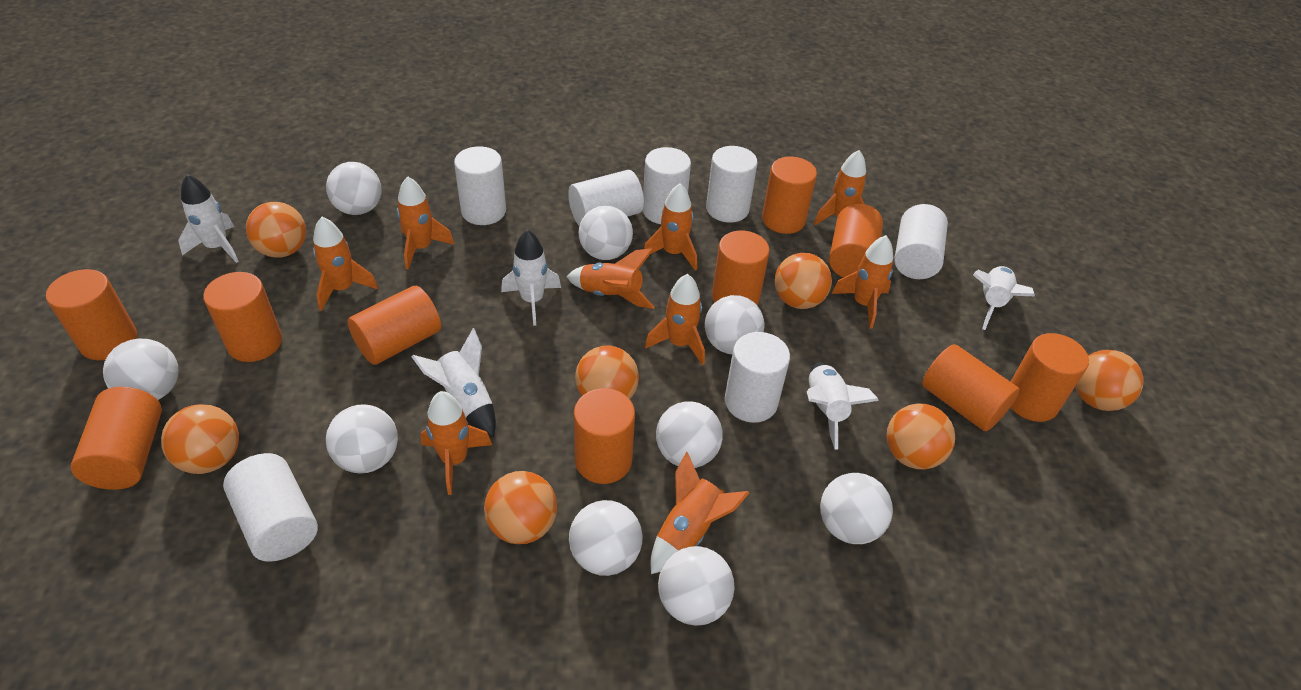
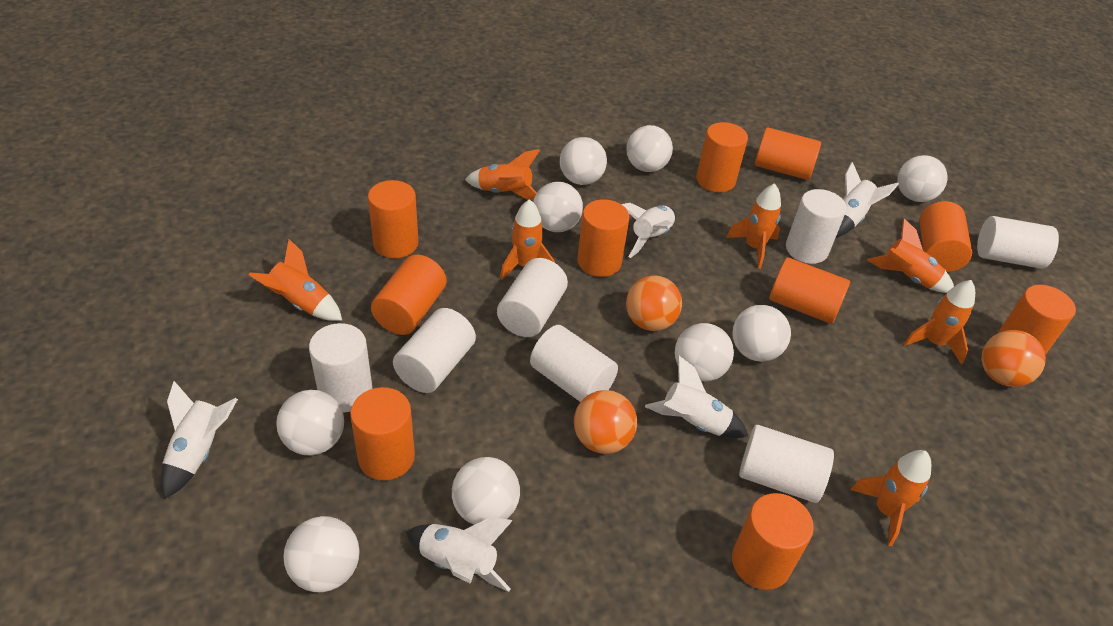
orange ball: 7 -> 3
orange rocket: 9 -> 7

